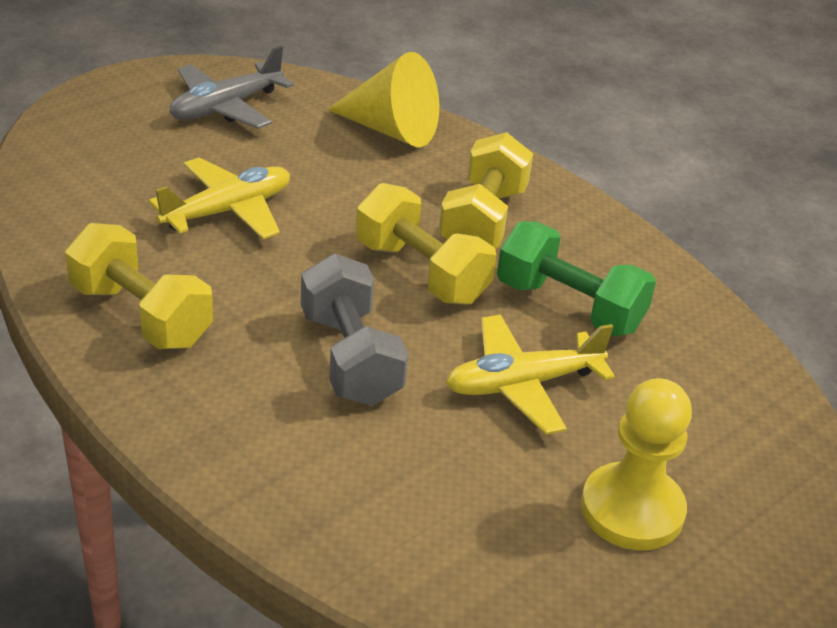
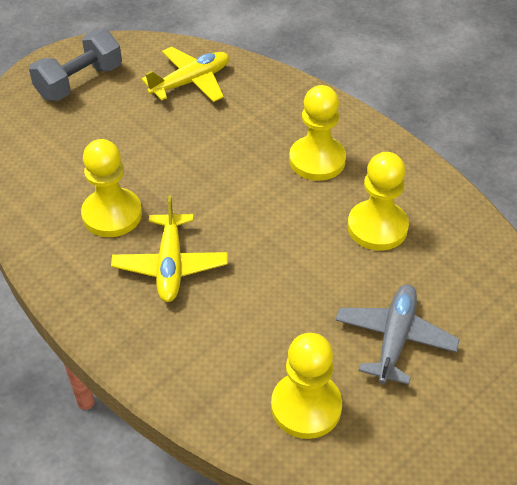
green dumbbell: 1 -> 0
yellow cone: 1 -> 0
yellow dumbbell: 3 -> 0
yellow pawn: 1 -> 4

